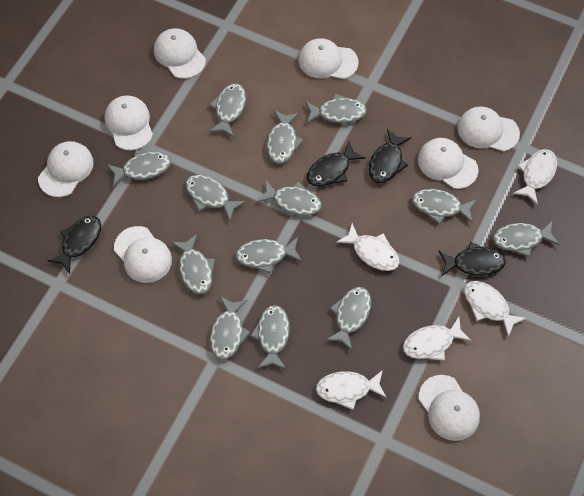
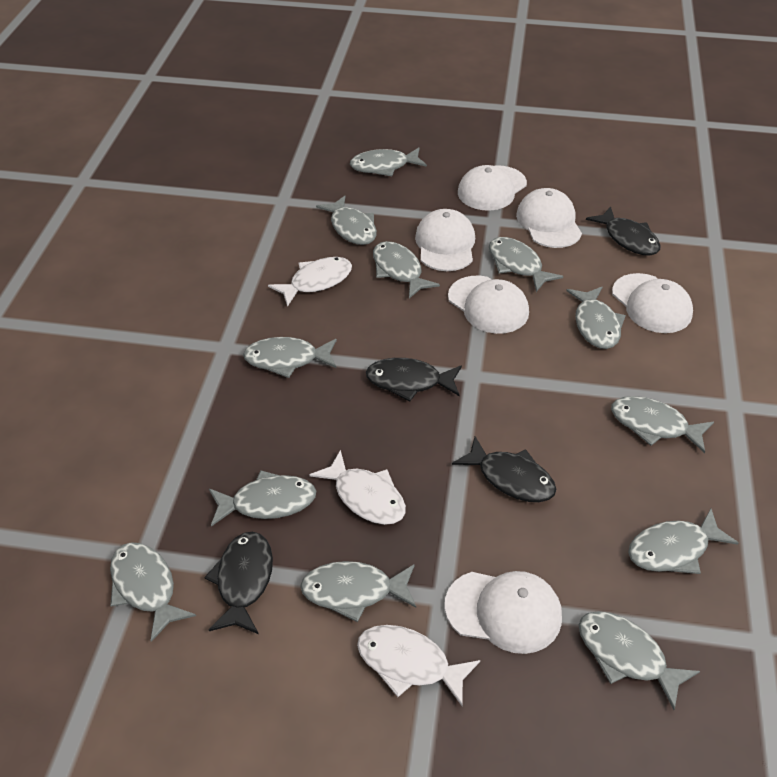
grey fish: 13 -> 12
white cap: 8 -> 6
white fish: 5 -> 3

